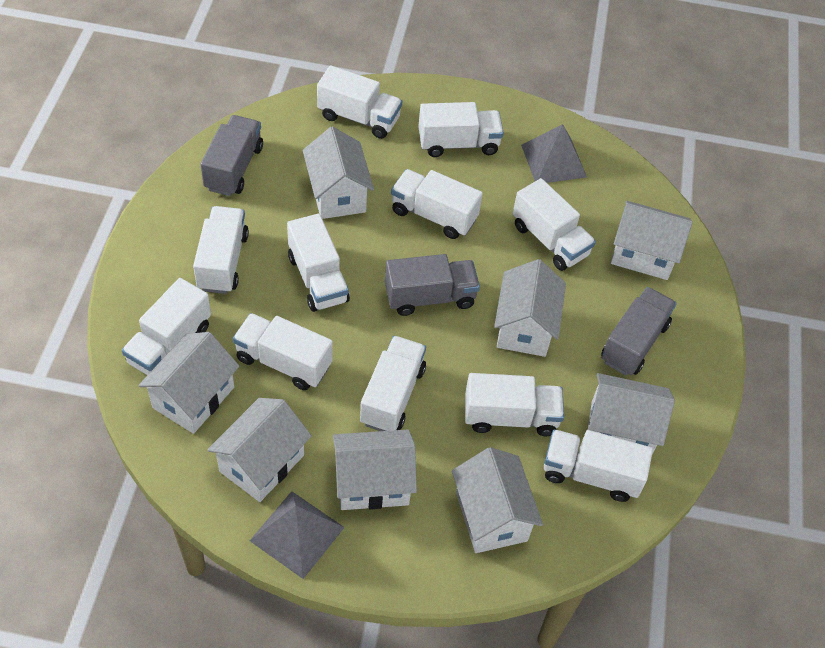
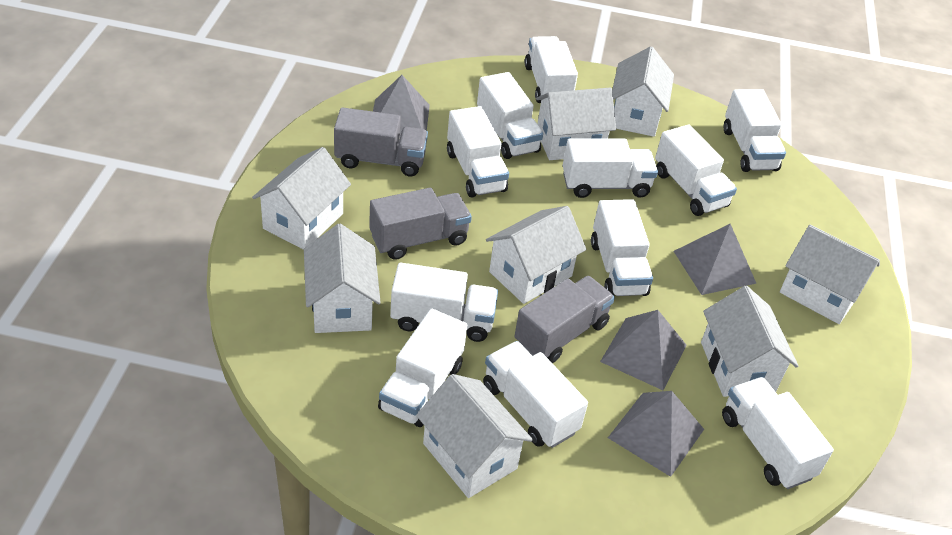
grey pyramid: 2 -> 4

